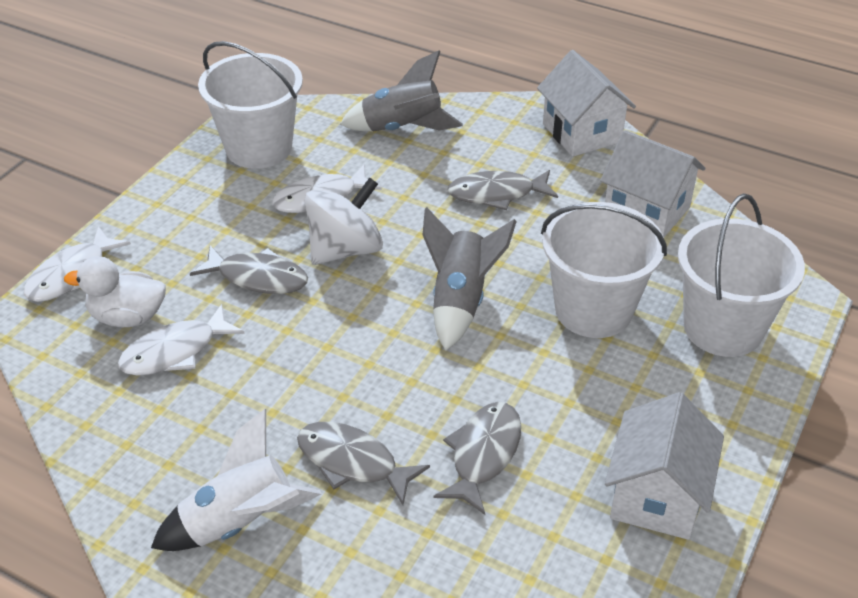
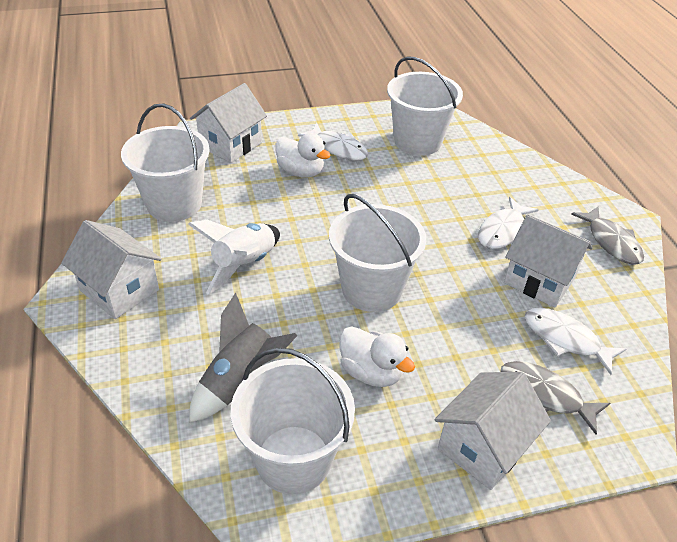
grey fish: 4 -> 2
grey rocket: 2 -> 1
white bucket: 3 -> 4
white duck: 1 -> 2
white house: 3 -> 4
white spinning top: 1 -> 0

